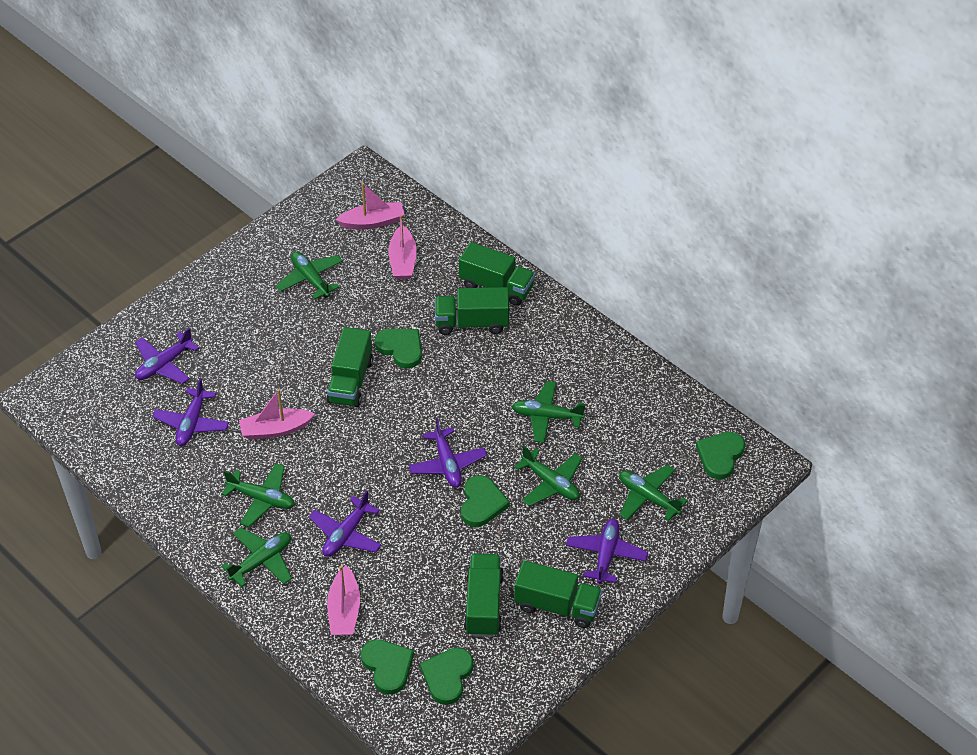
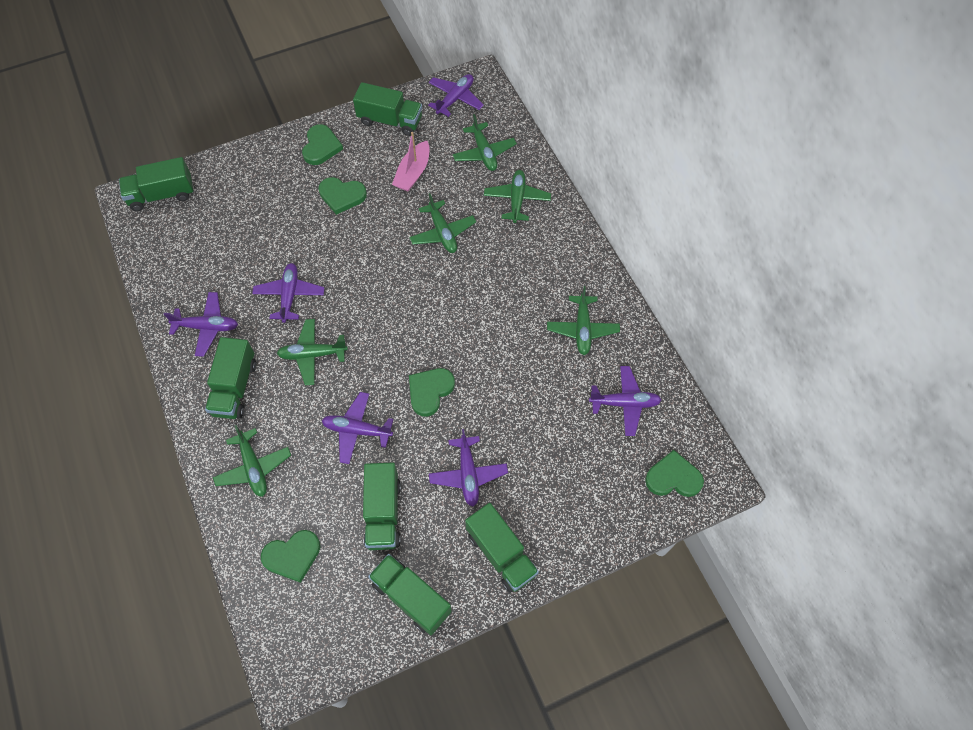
green truck: 5 -> 6
pink boat: 4 -> 1
purple plane: 5 -> 6

